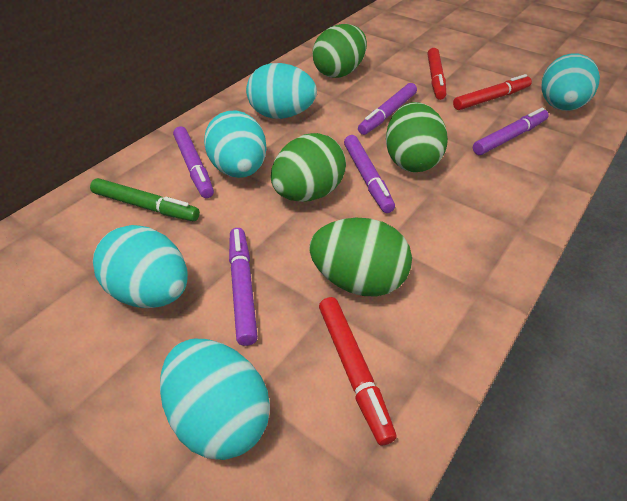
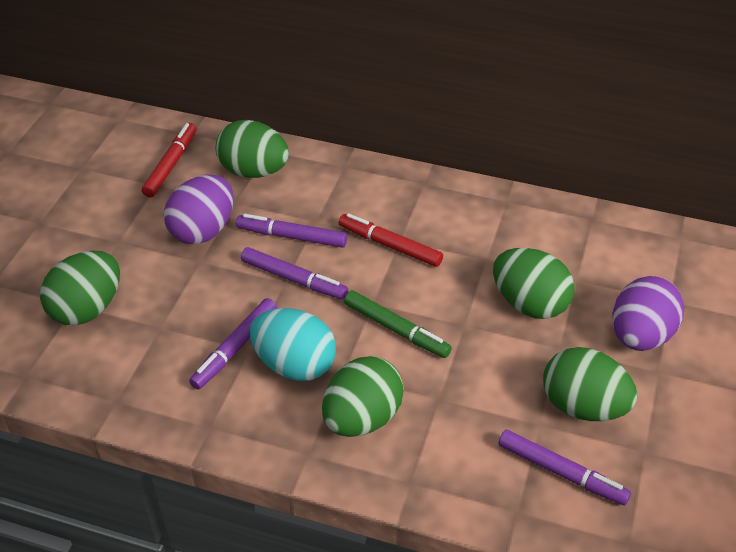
green egg: 4 -> 5
purple egg: 0 -> 2
purple marker: 5 -> 4
red marker: 3 -> 2
turquoise egg: 5 -> 1

